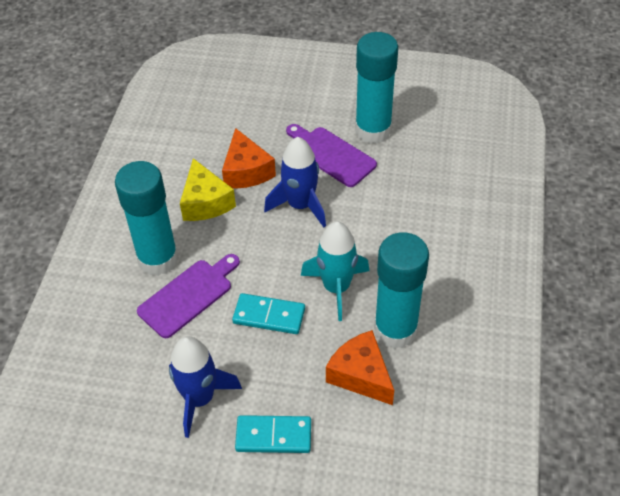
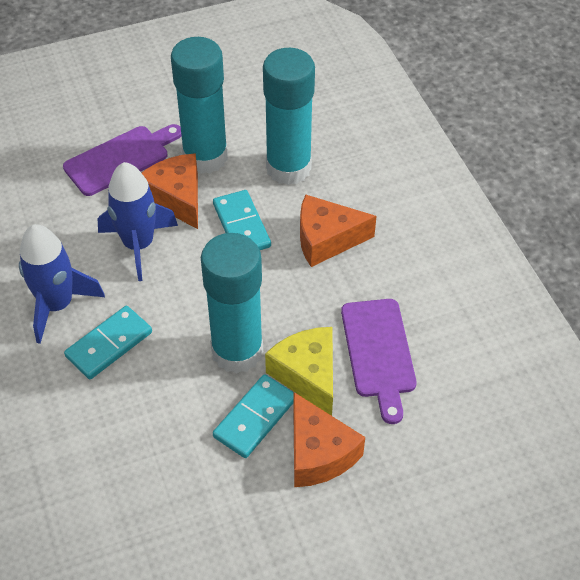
orange cheese: 2 -> 3
turquoise domino: 2 -> 3
turquoise rocket: 1 -> 0

